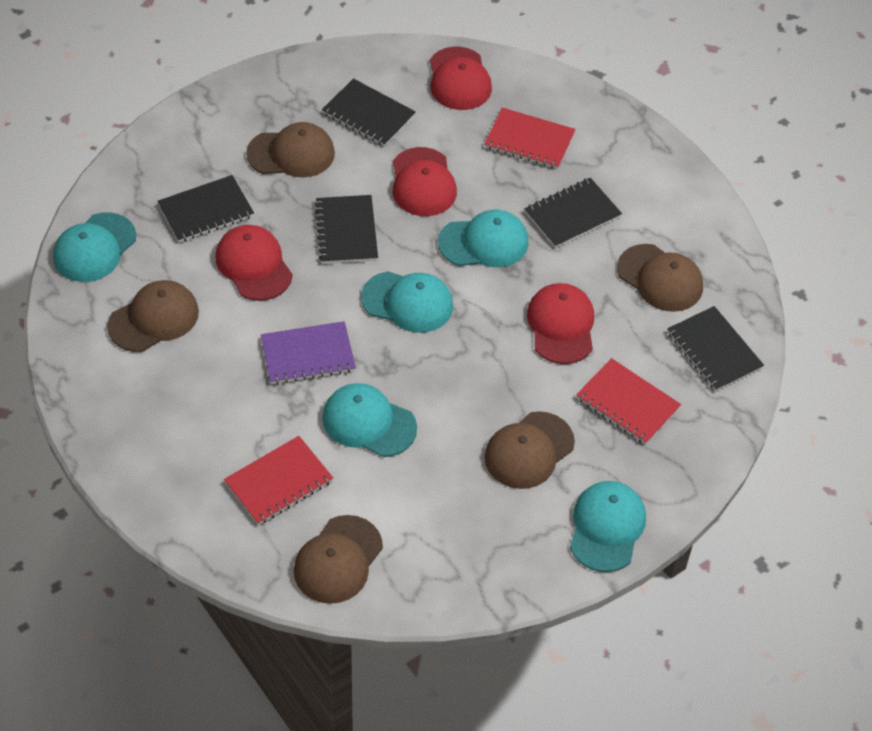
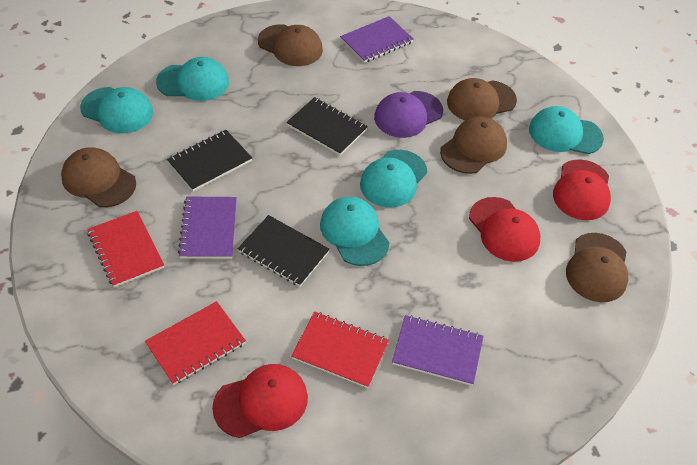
black notebook: 5 -> 3
purple cap: 0 -> 1
purple notebook: 1 -> 3
red cap: 4 -> 3

